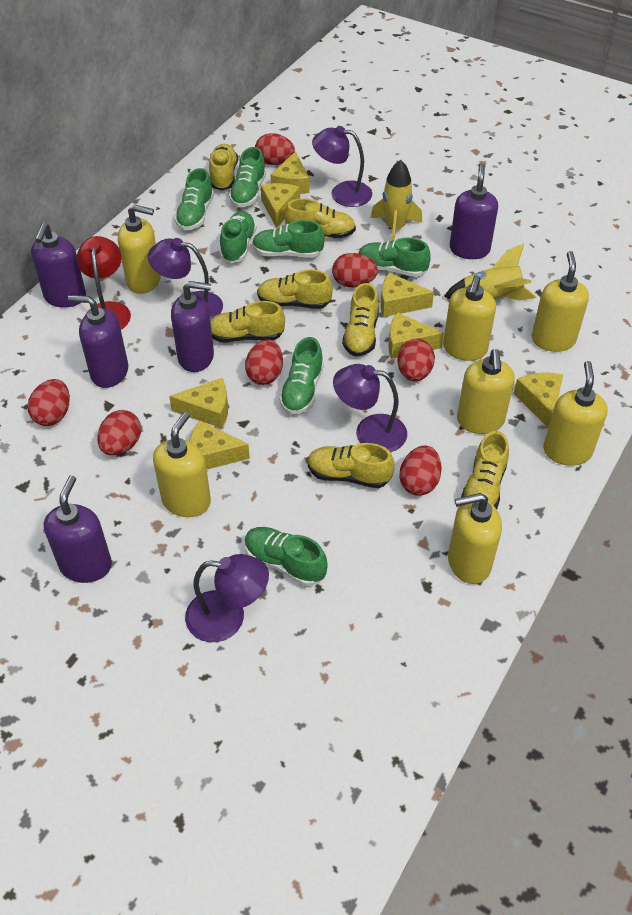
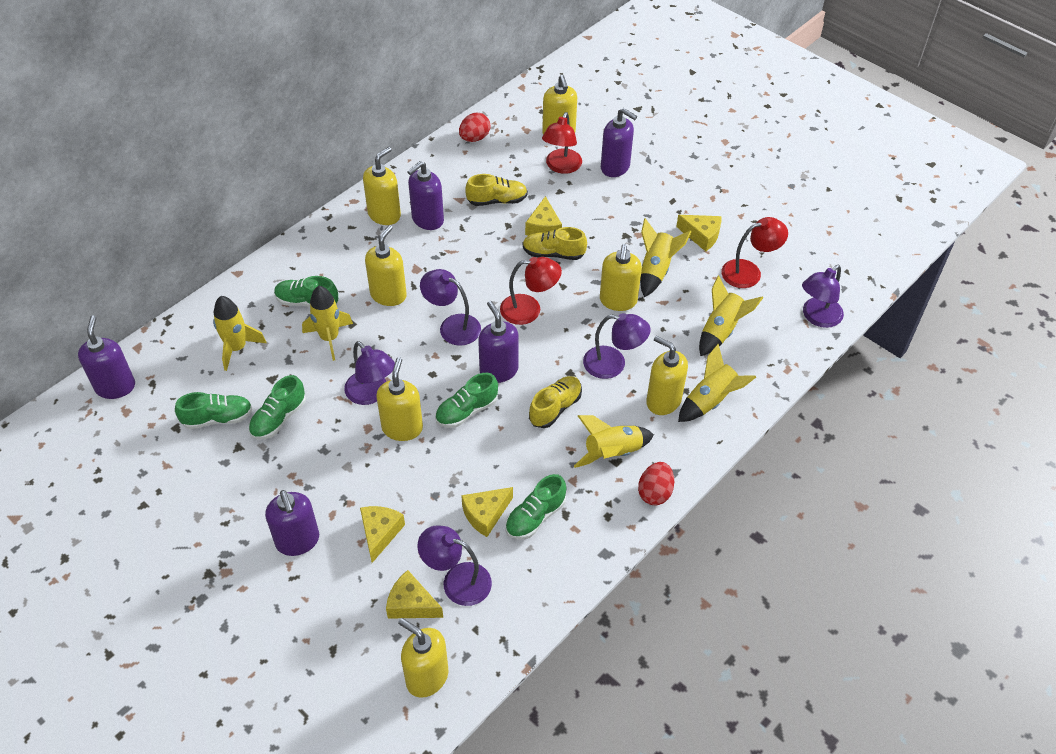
green shoe: 7 -> 5
purple lamp: 4 -> 5
red egg: 7 -> 2
red lamp: 1 -> 3
yellow cheese: 7 -> 5
yellow rocket: 2 -> 6
yellow shoe: 7 -> 3

